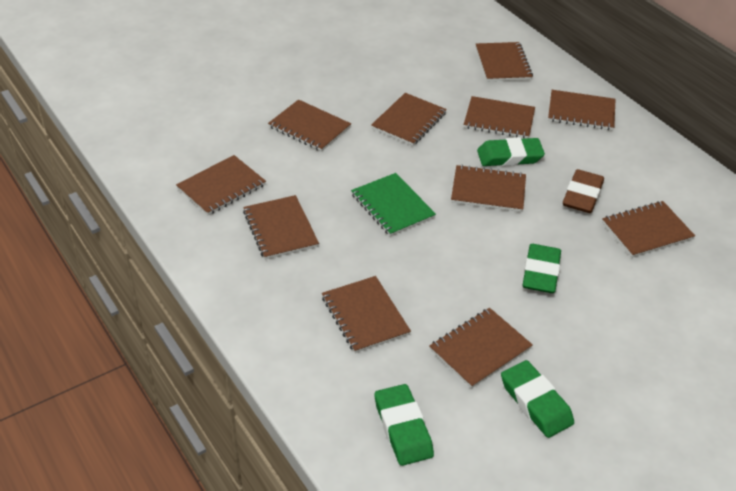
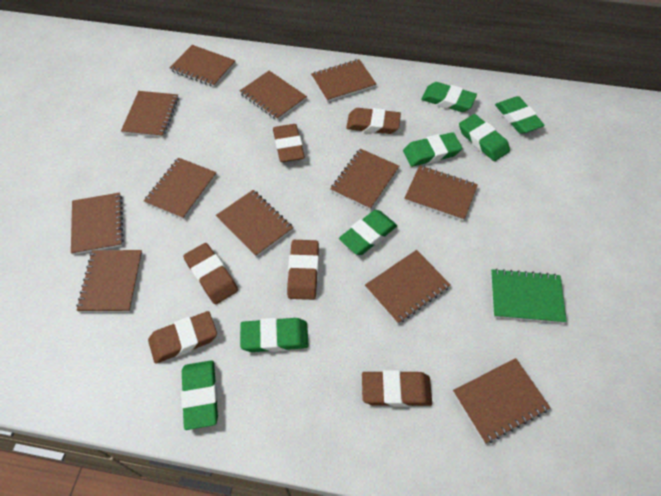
brown eraser: 1 -> 6
brown notebook: 11 -> 12
green eraser: 4 -> 7

